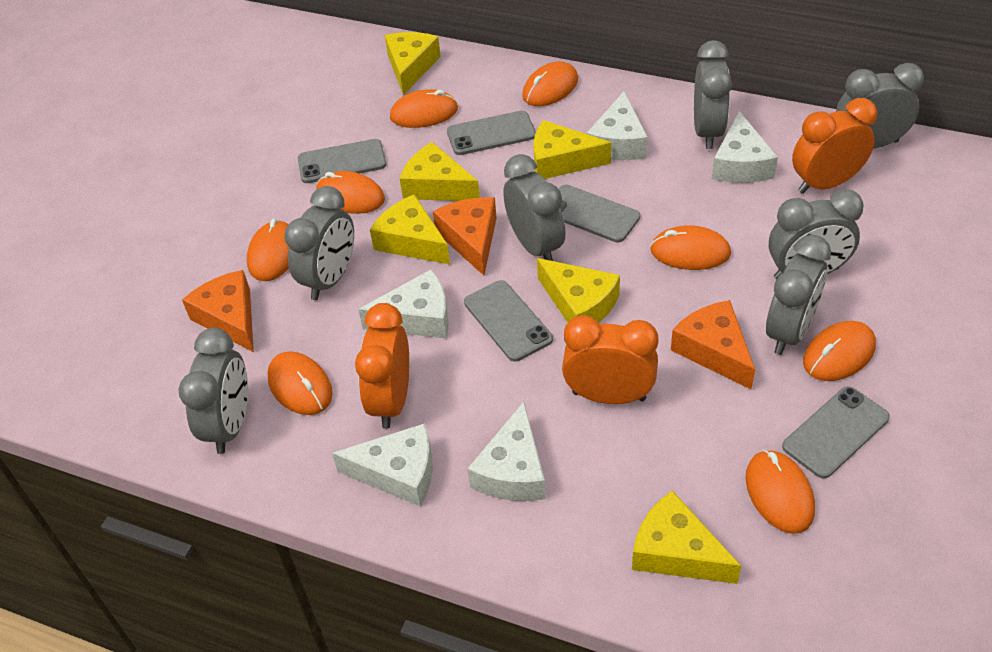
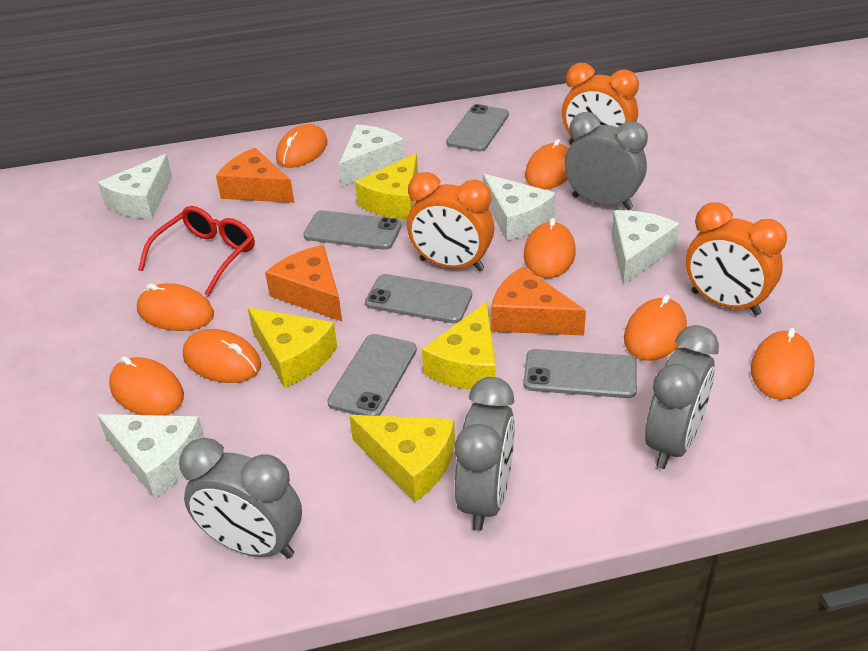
grey clock: 7 -> 4
red glasses: 0 -> 1
yellow cheese: 6 -> 4

